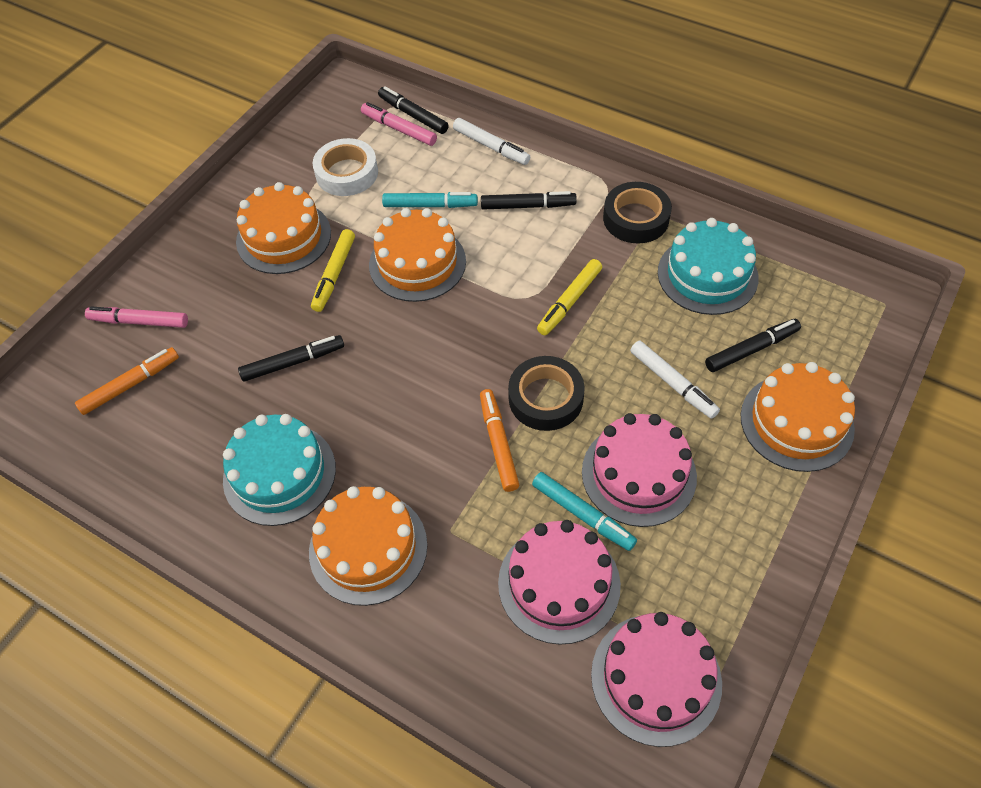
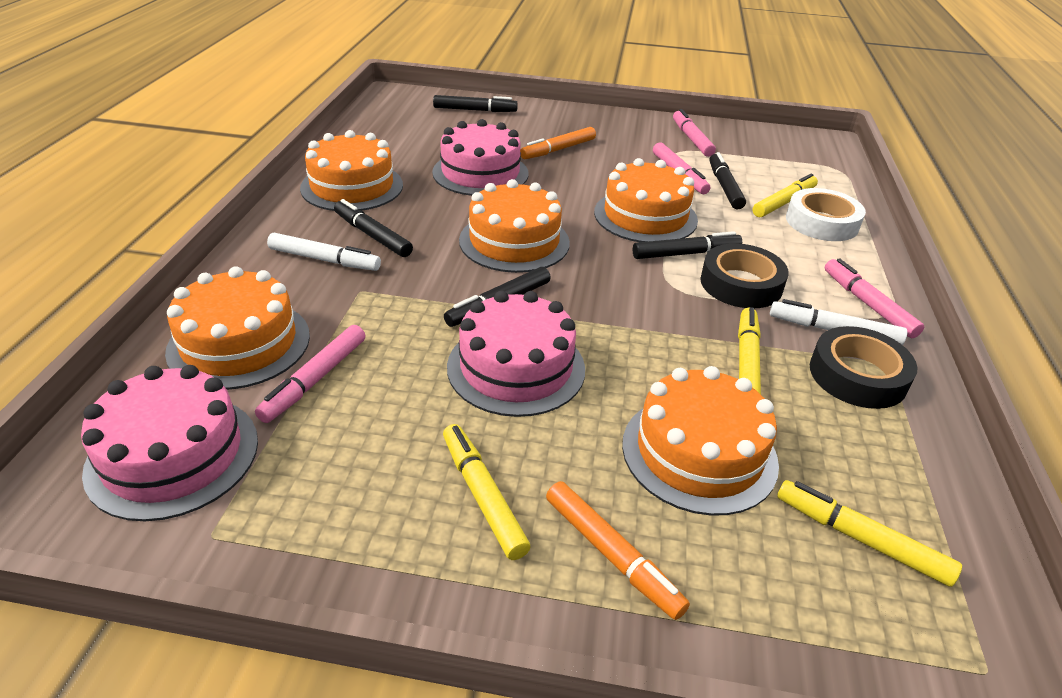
black marker: 4 -> 5
orange cake: 4 -> 5
pink marker: 2 -> 4
turquoise cake: 2 -> 0
turquoise marker: 2 -> 0
yellow marker: 2 -> 4

